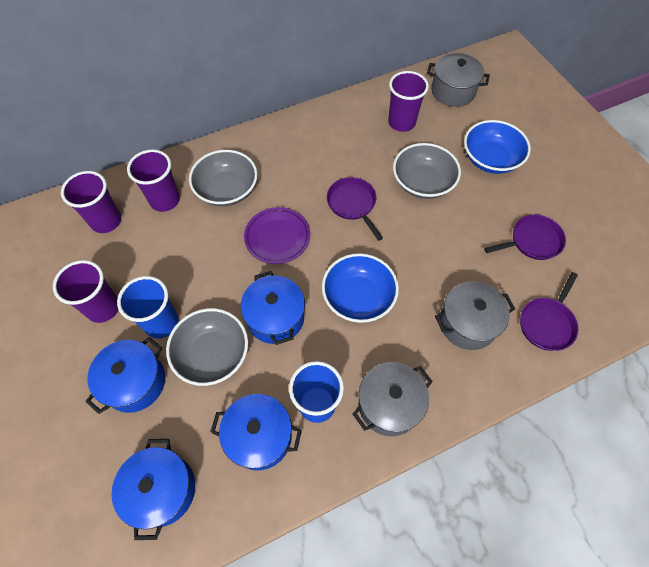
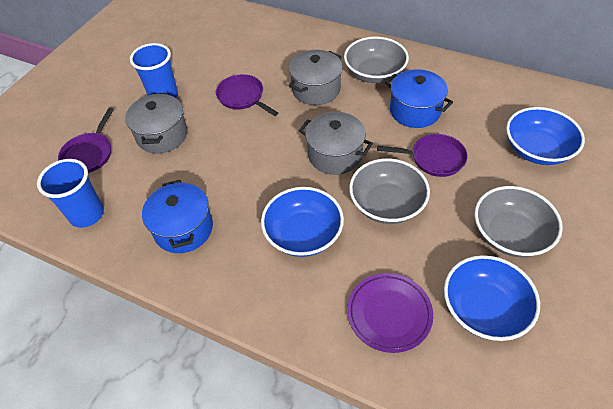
blue bowl: 2 -> 3
blue pot: 4 -> 2
purple cup: 4 -> 0

